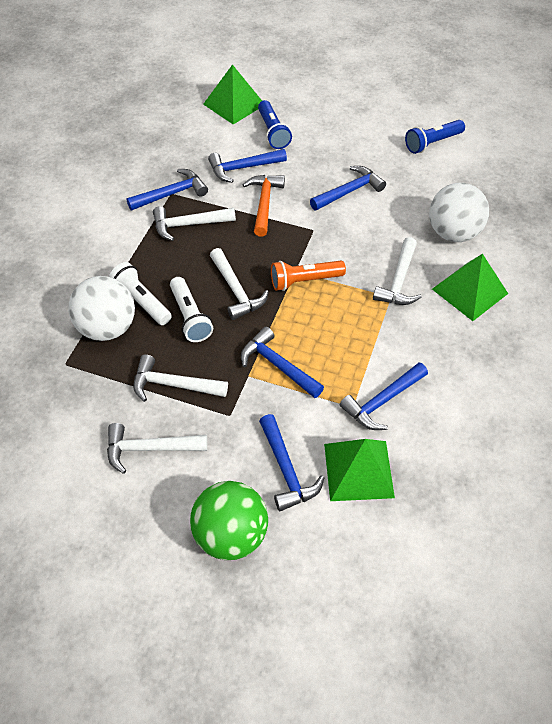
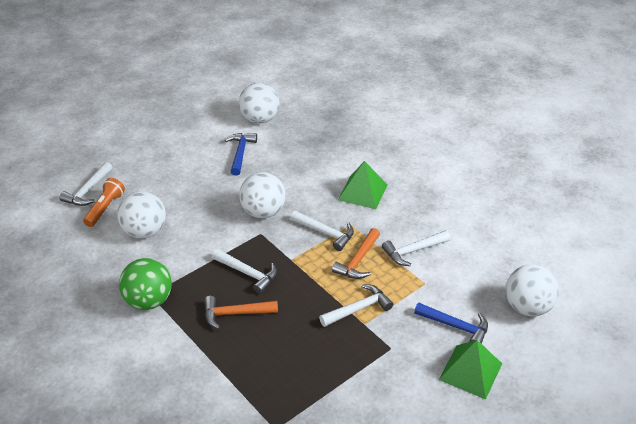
blue flashlight: 2 -> 0
blue hammer: 6 -> 2
green pyramid: 3 -> 2
orange hammer: 1 -> 2
white ball: 2 -> 4
white flashlight: 2 -> 0

